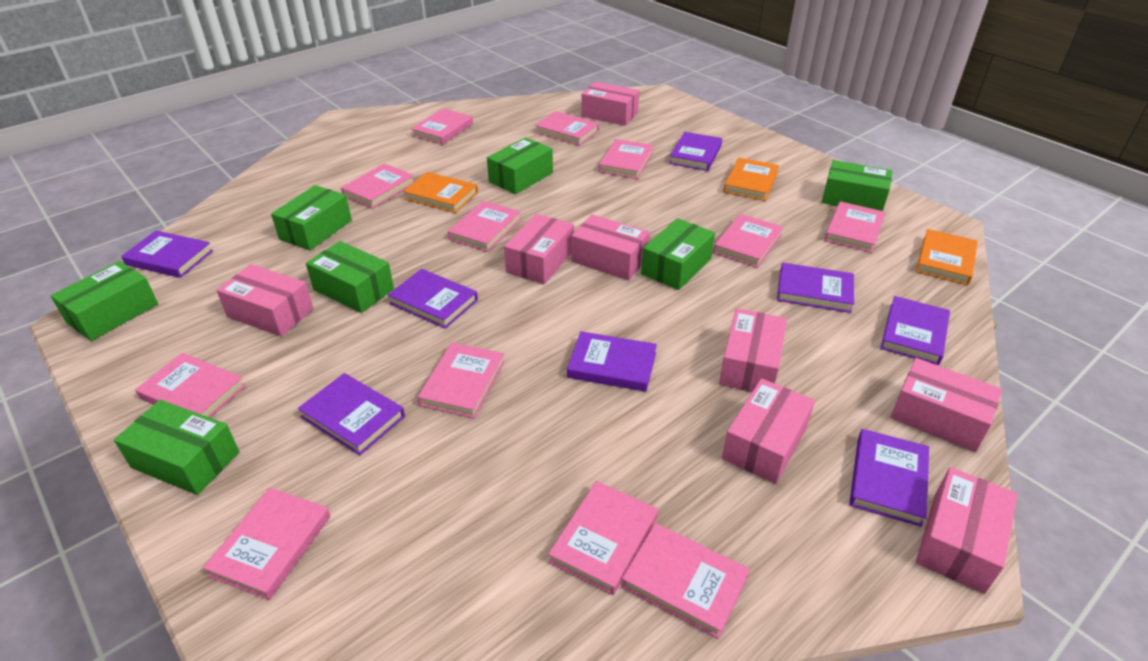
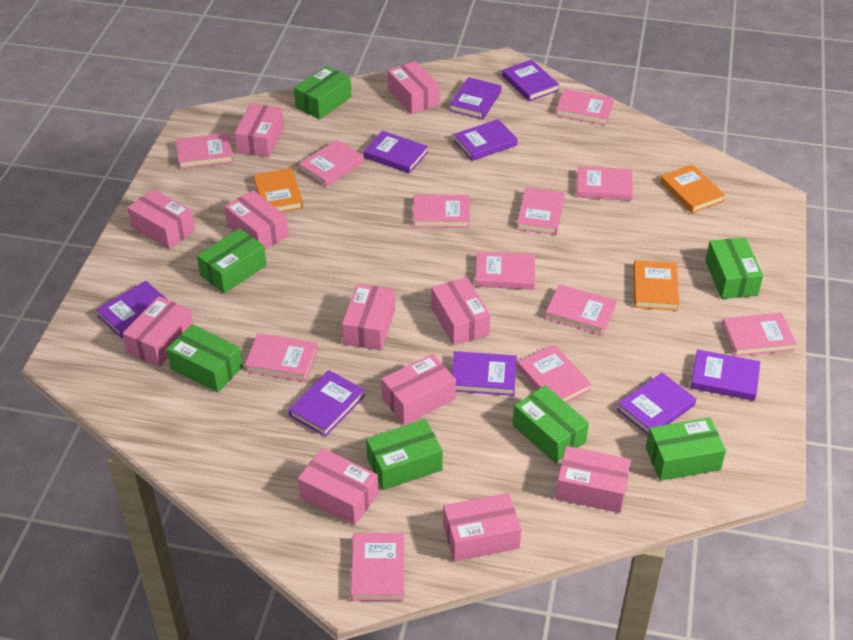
pink box: 8 -> 11
purple book: 8 -> 9

